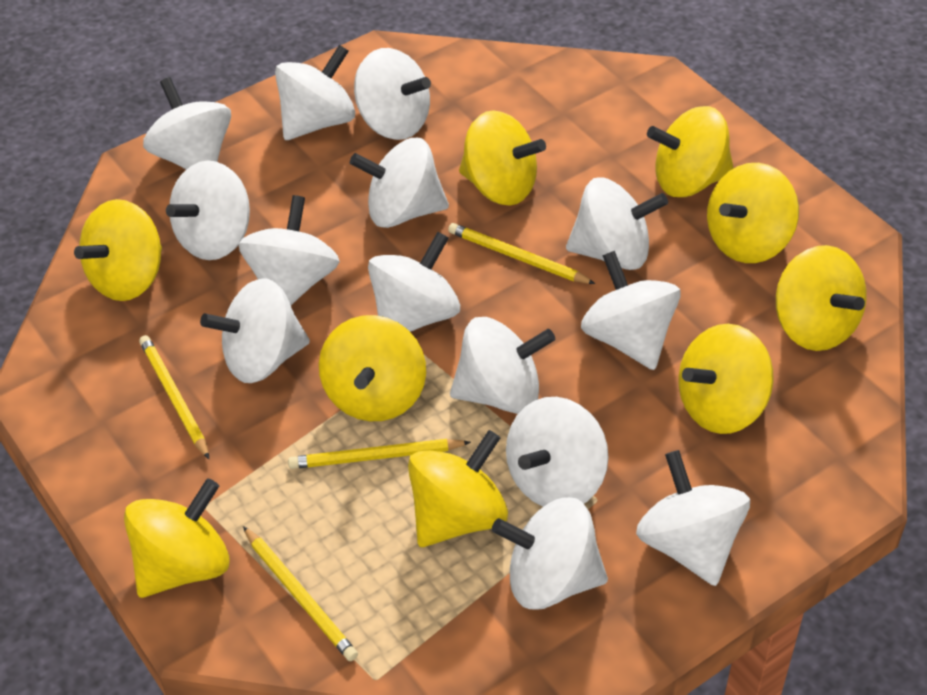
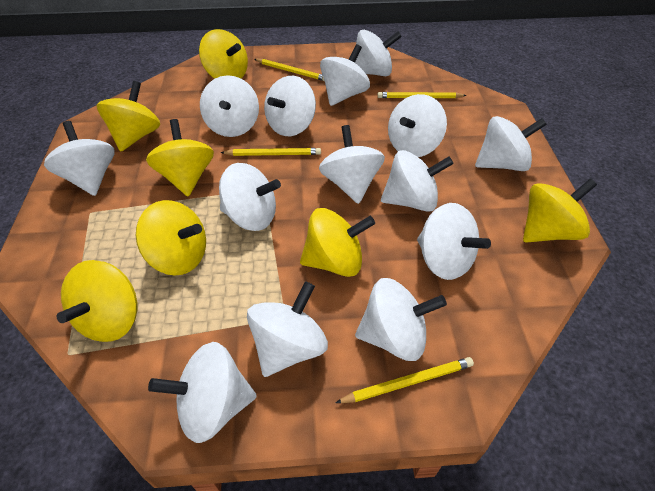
yellow spinning top: 9 -> 7

